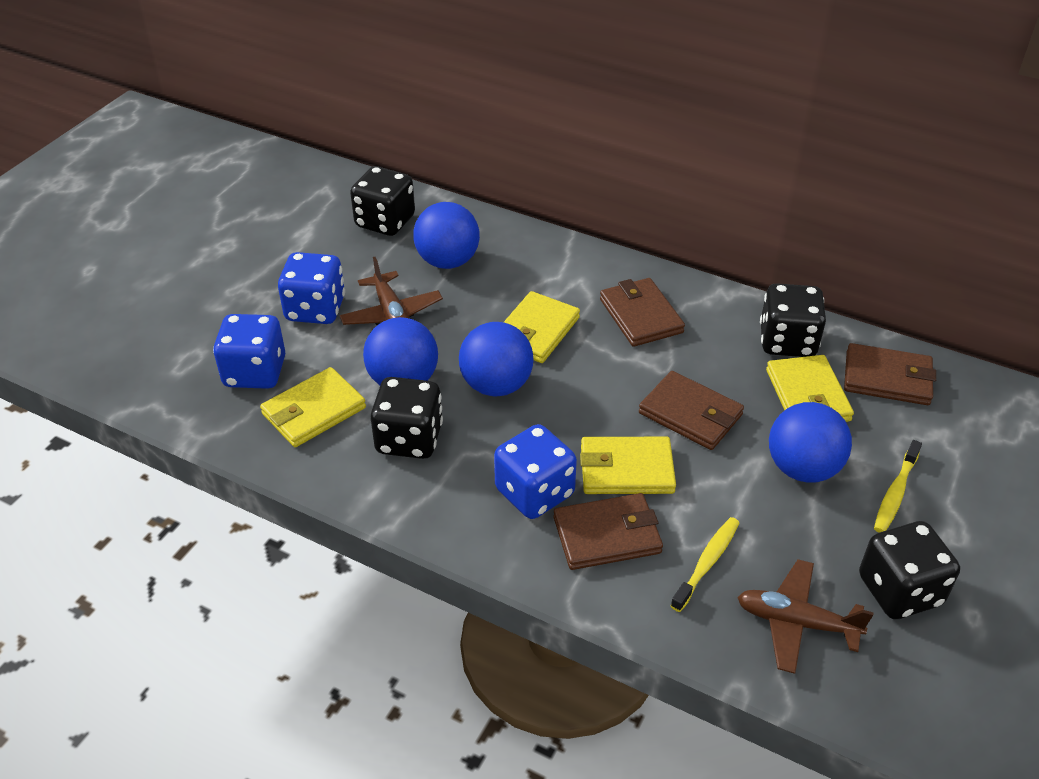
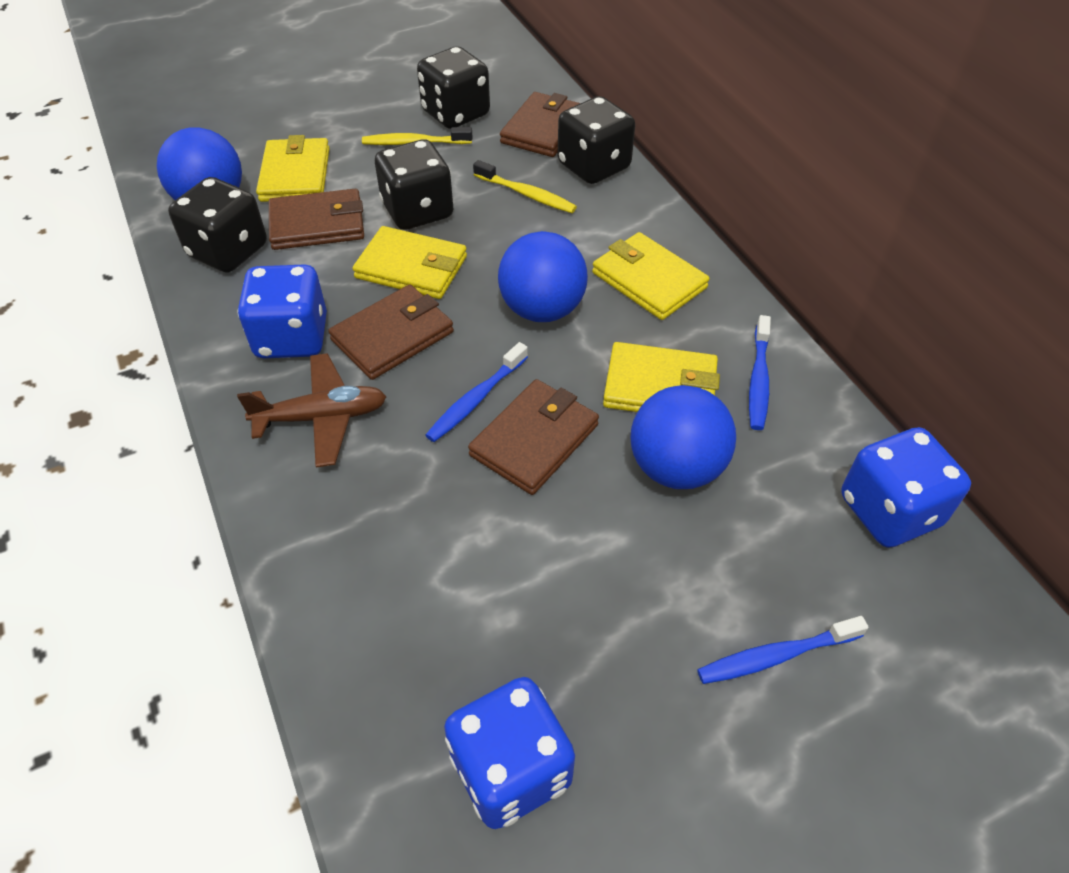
blue ball: 4 -> 3
blue toothbrush: 0 -> 3
brown plane: 2 -> 1

